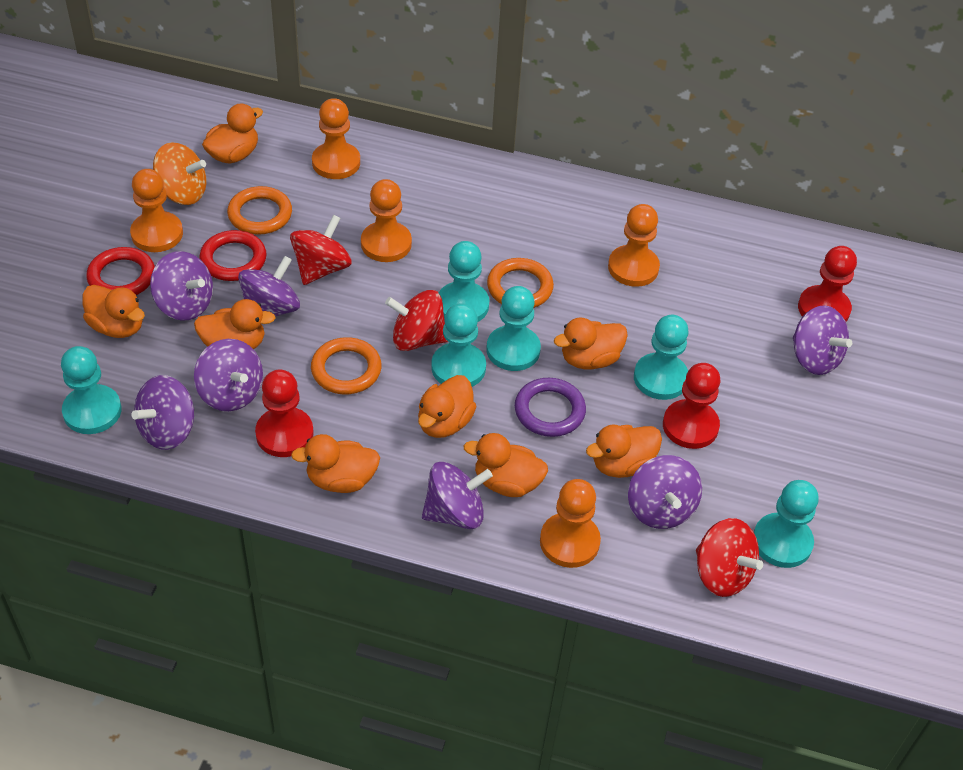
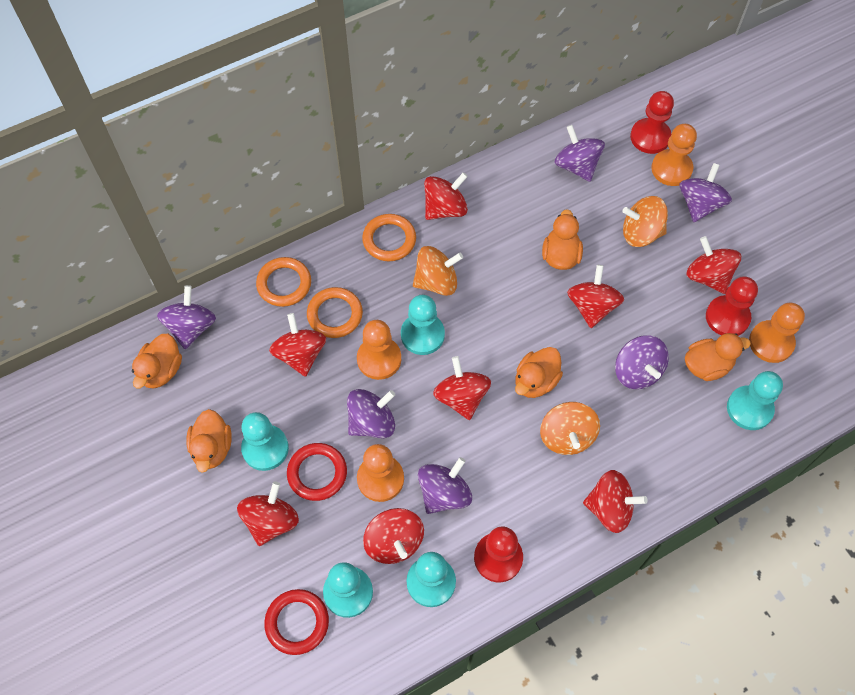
orange duck: 8 -> 5
orange pawn: 5 -> 4
orange spinning top: 1 -> 3
purple ring: 1 -> 0
purple spinning top: 7 -> 6
red spinning top: 3 -> 8
turquoise pawn: 6 -> 5

